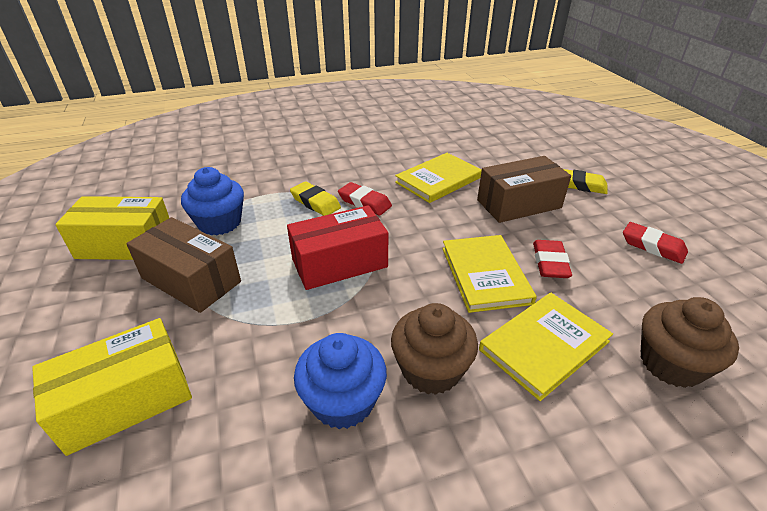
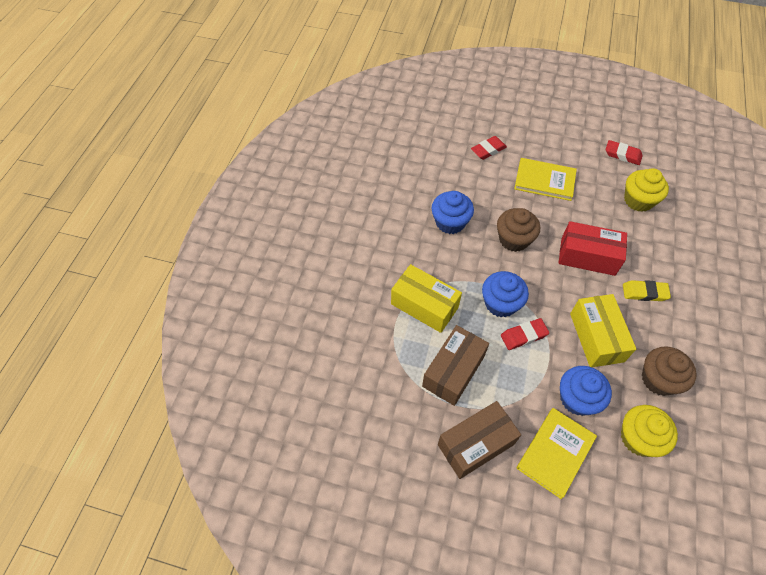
blue cupcake: 2 -> 3
yellow book: 3 -> 2
yellow cupcake: 0 -> 2
yellow eraser: 2 -> 1

